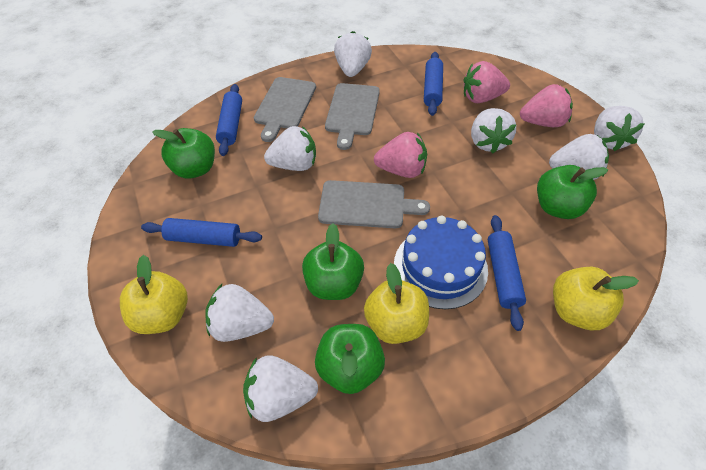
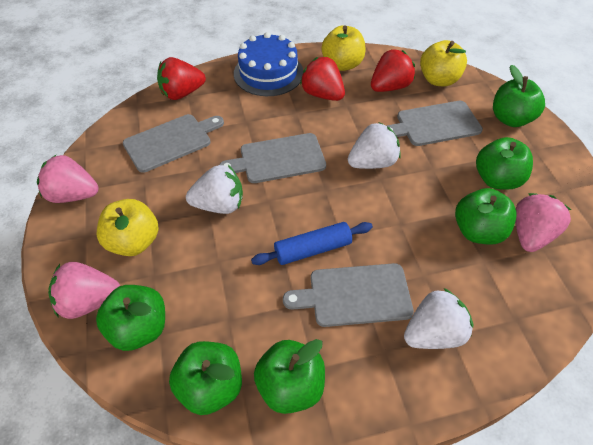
blue rolling pin: 4 -> 1
green apple: 4 -> 6
grey cutting board: 3 -> 4
red strawberry: 0 -> 3
white strawberry: 7 -> 3

